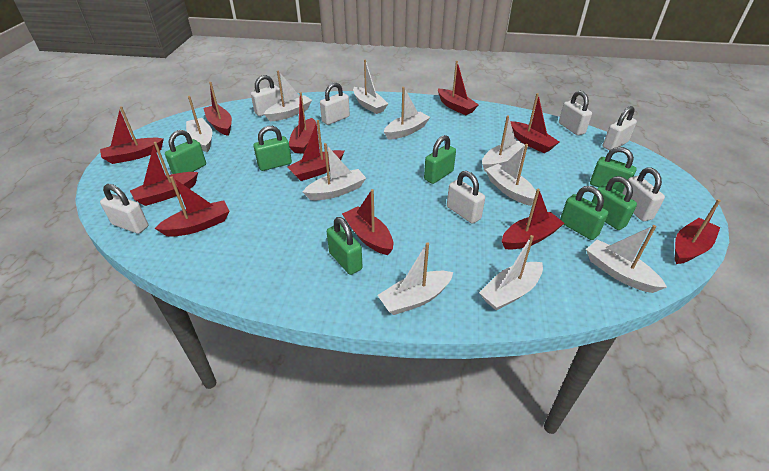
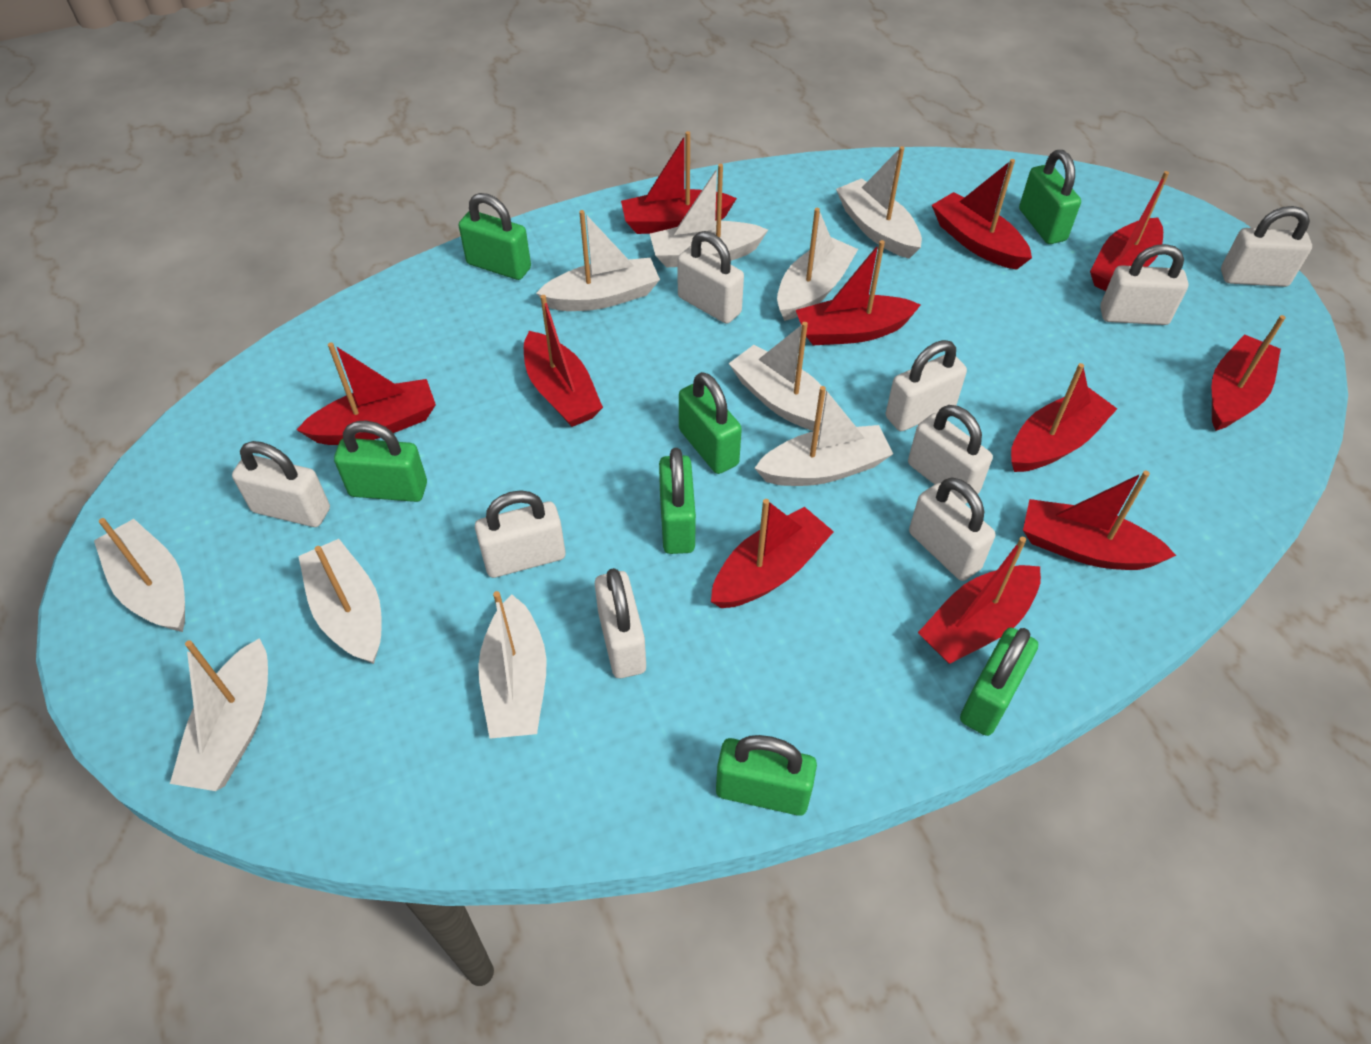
white padlock: 7 -> 9

